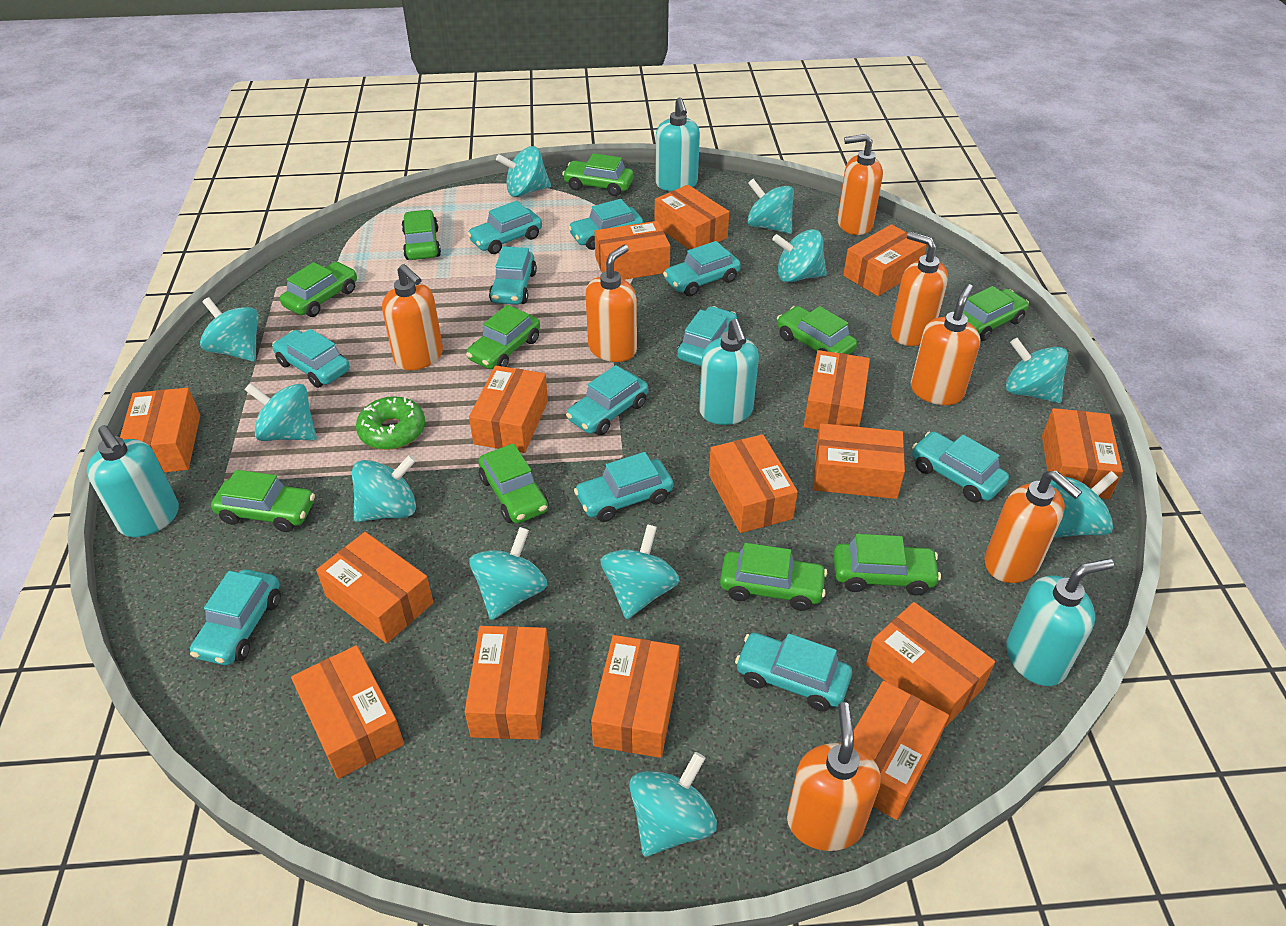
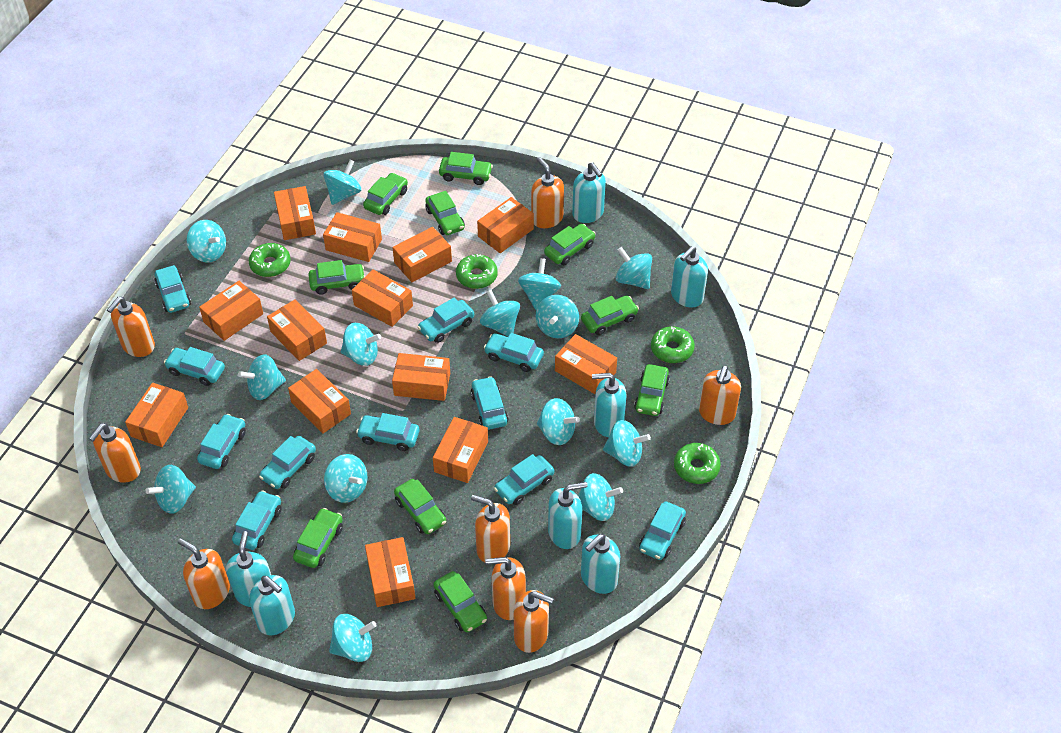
green donut: 1 -> 4
orange box: 15 -> 13
orange soap dispenser: 7 -> 8
turquoise soap dispenser: 4 -> 7
turquoise spinning top: 11 -> 14

